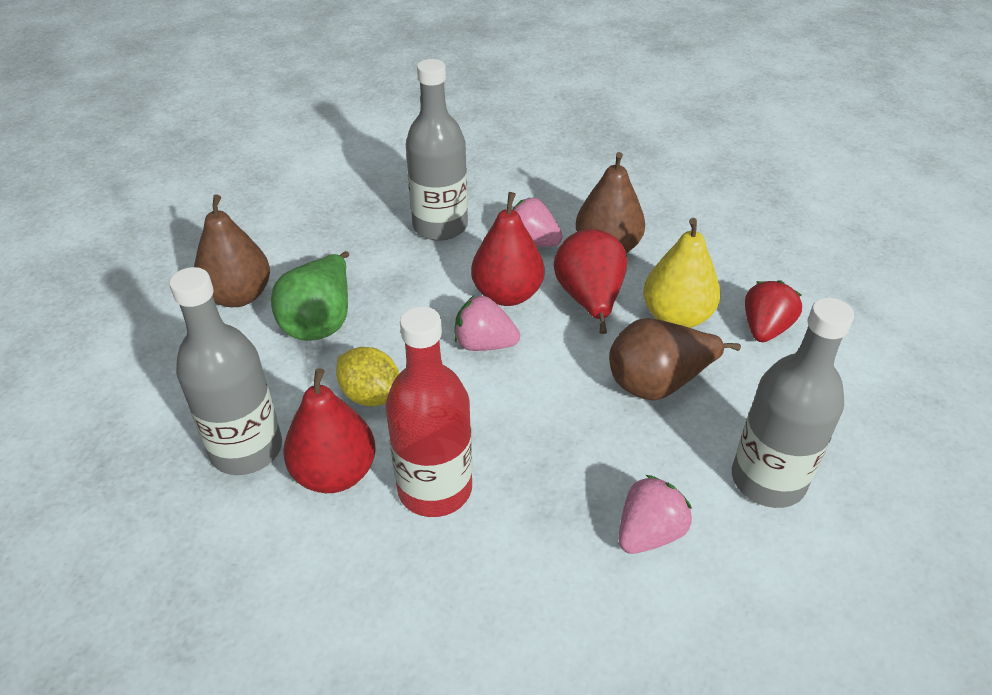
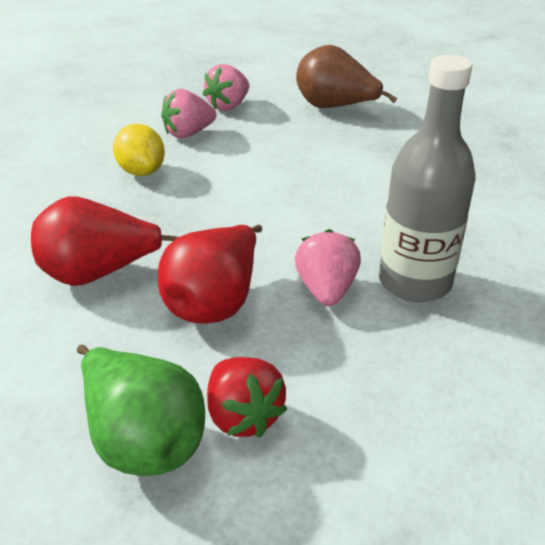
brown pear: 3 -> 1
grey bottle: 3 -> 1
red bottle: 1 -> 0
red pear: 3 -> 2
yellow pear: 1 -> 0

